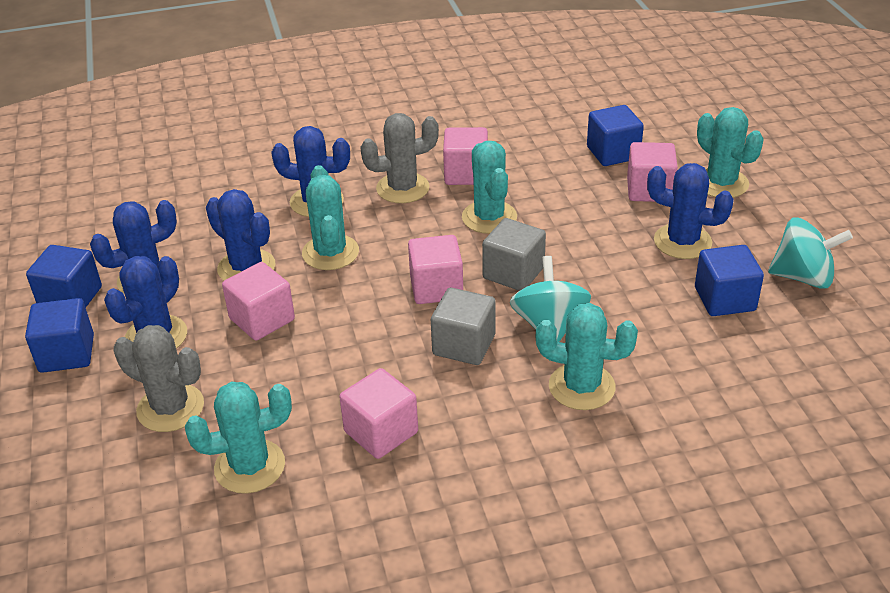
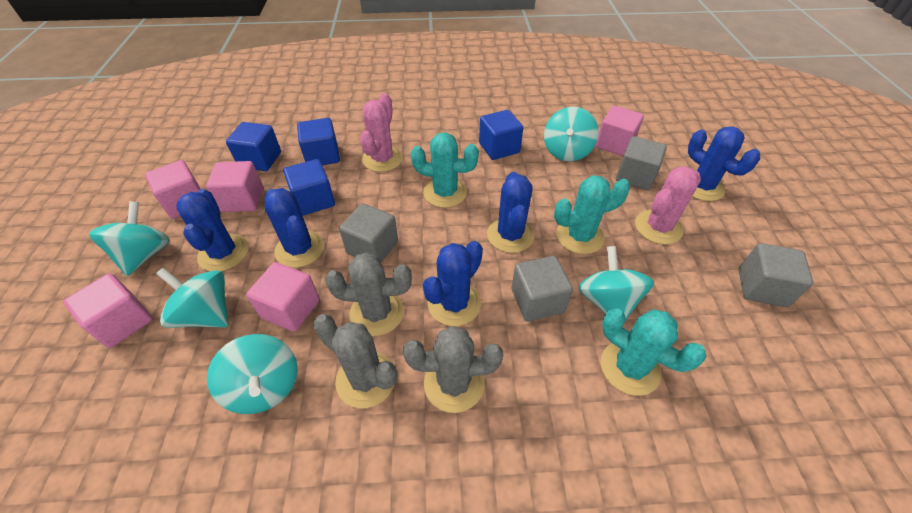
grey cactus: 2 -> 3
grey cube: 2 -> 4
pink cactus: 0 -> 2
turquoise cactus: 5 -> 3
turquoise spinning top: 2 -> 5

